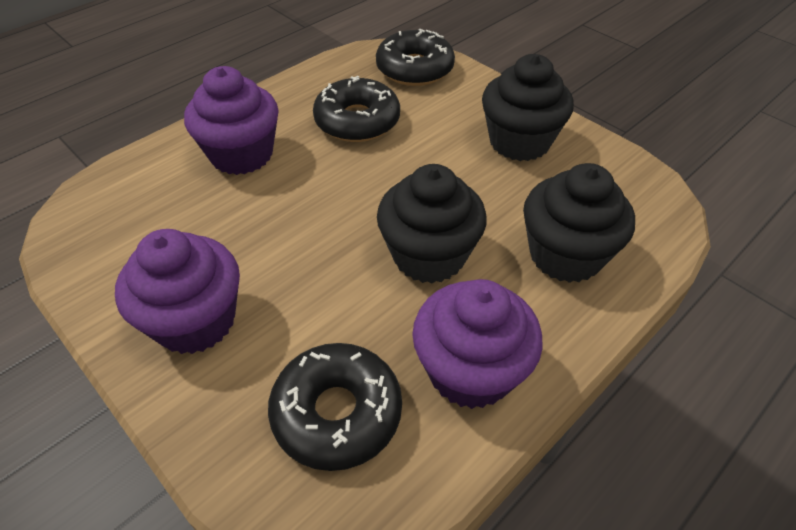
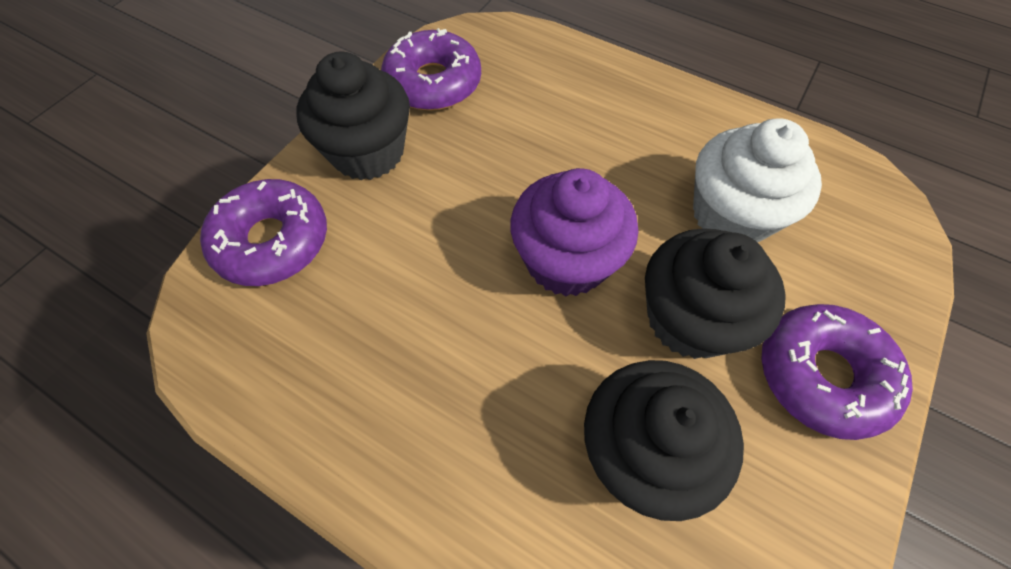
black donut: 3 -> 0
purple cupcake: 3 -> 1
purple donut: 0 -> 3
white cupcake: 0 -> 1

